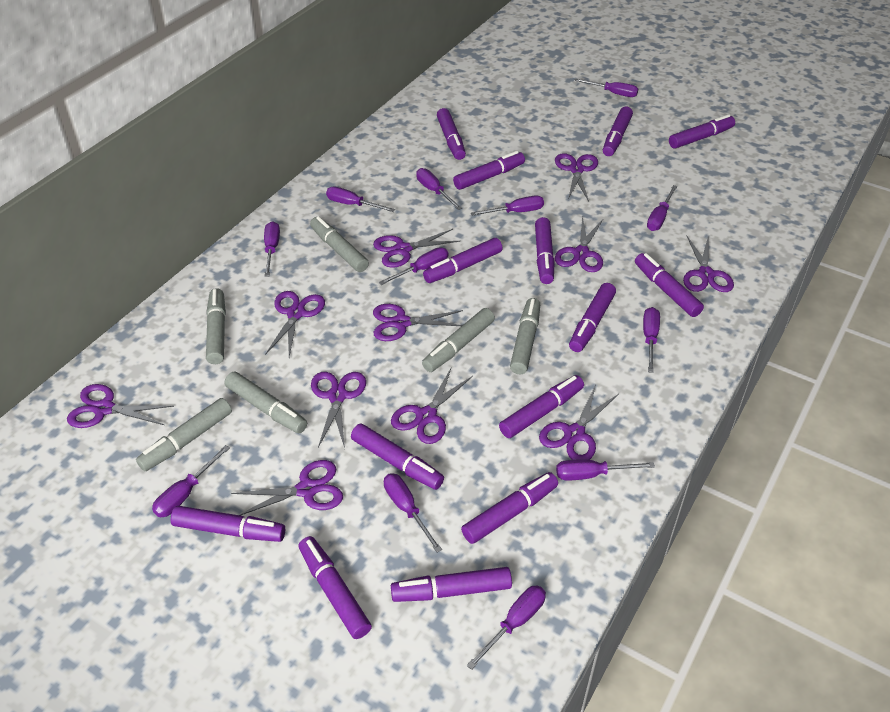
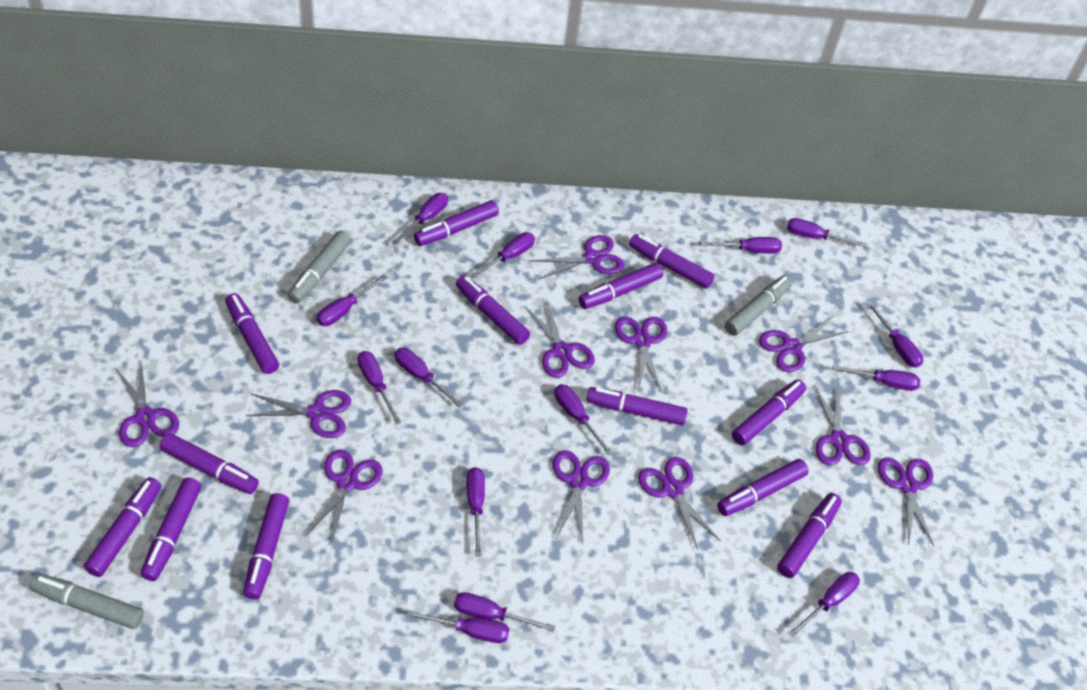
grey marker: 6 -> 3
purple marker: 14 -> 13
purple screwdriver: 12 -> 14

